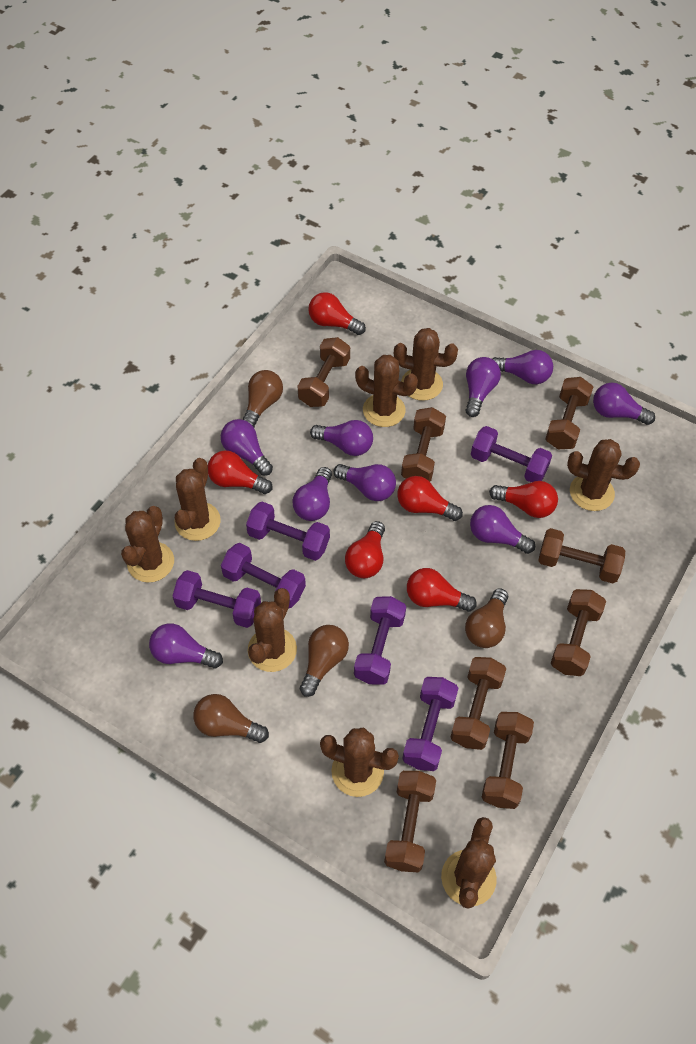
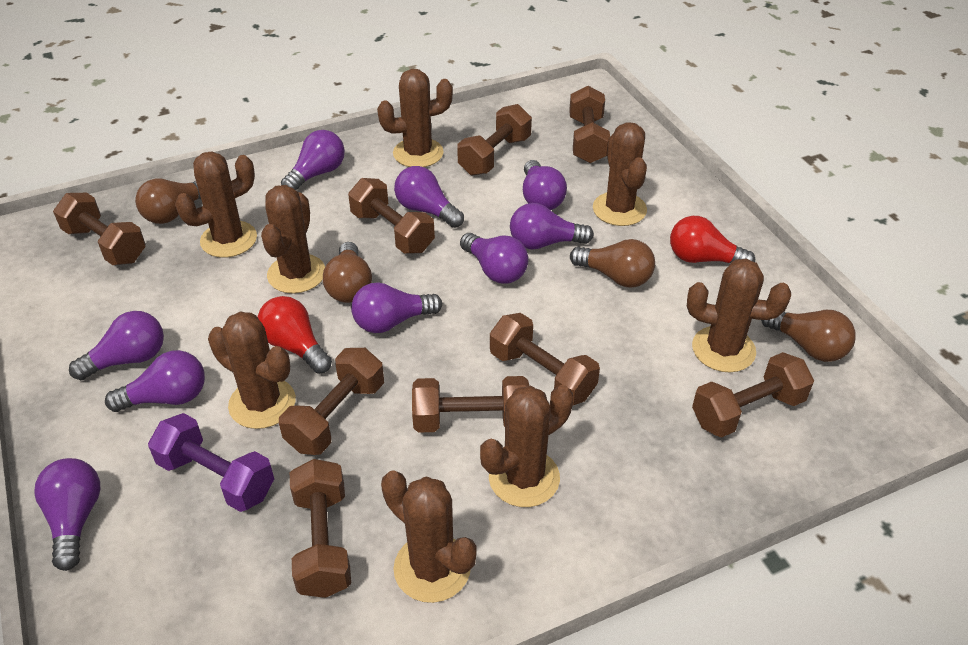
brown dumbbell: 8 -> 9
purple dumbbell: 6 -> 1
red light bulb: 6 -> 2

